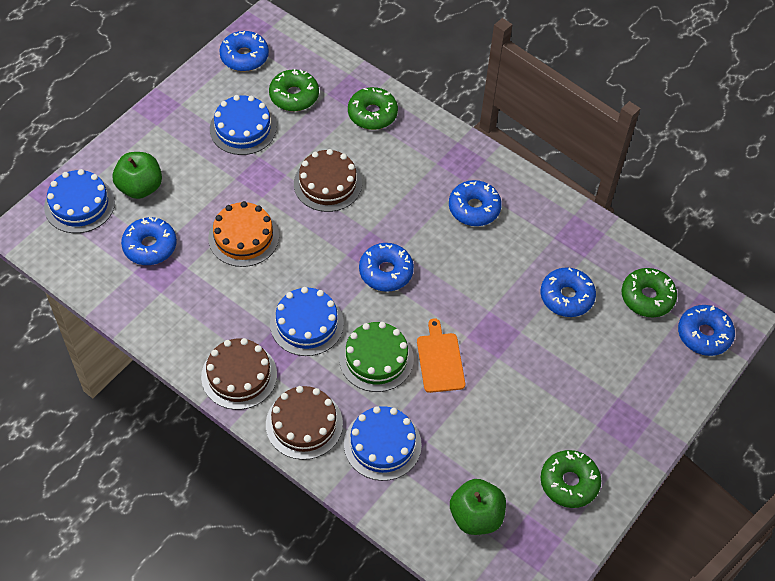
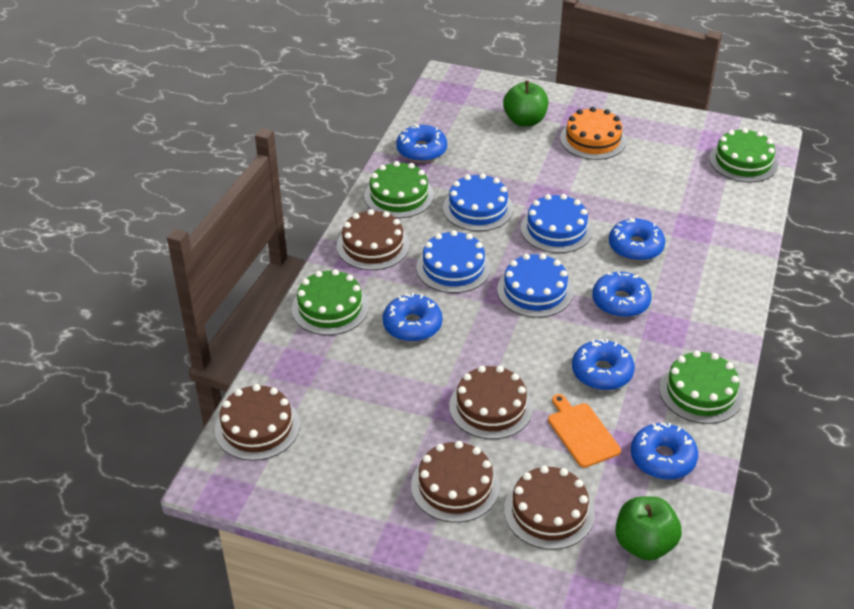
brown cake: 3 -> 5
green cake: 1 -> 4
green donut: 4 -> 0

